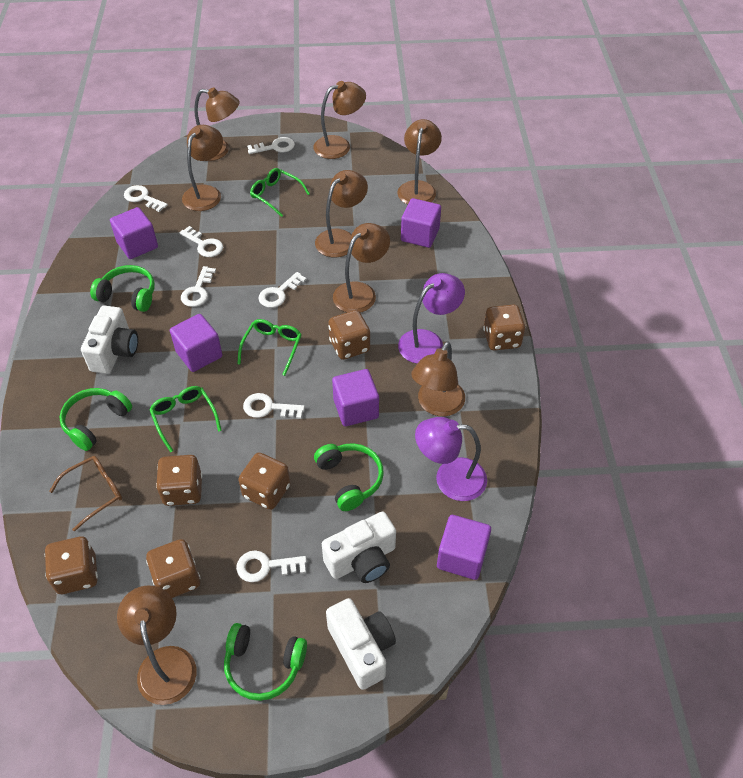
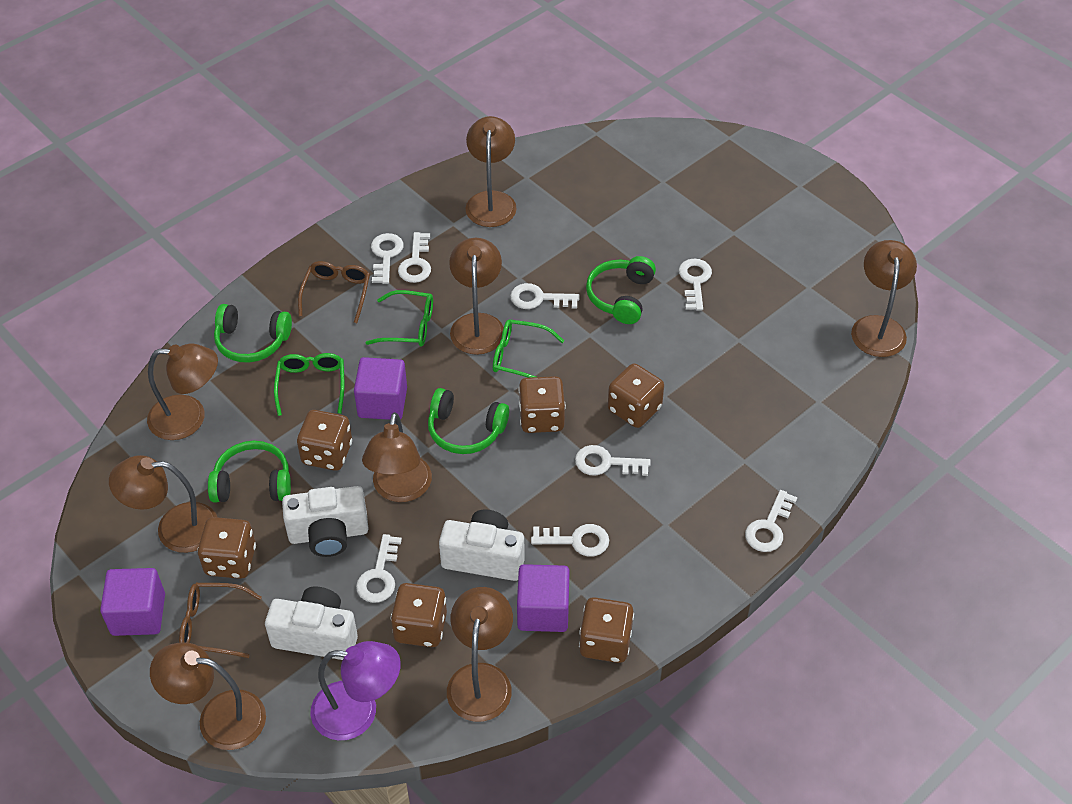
brown glasses: 1 -> 2
purple cube: 5 -> 3
purple lamp: 2 -> 1
white key: 7 -> 8

